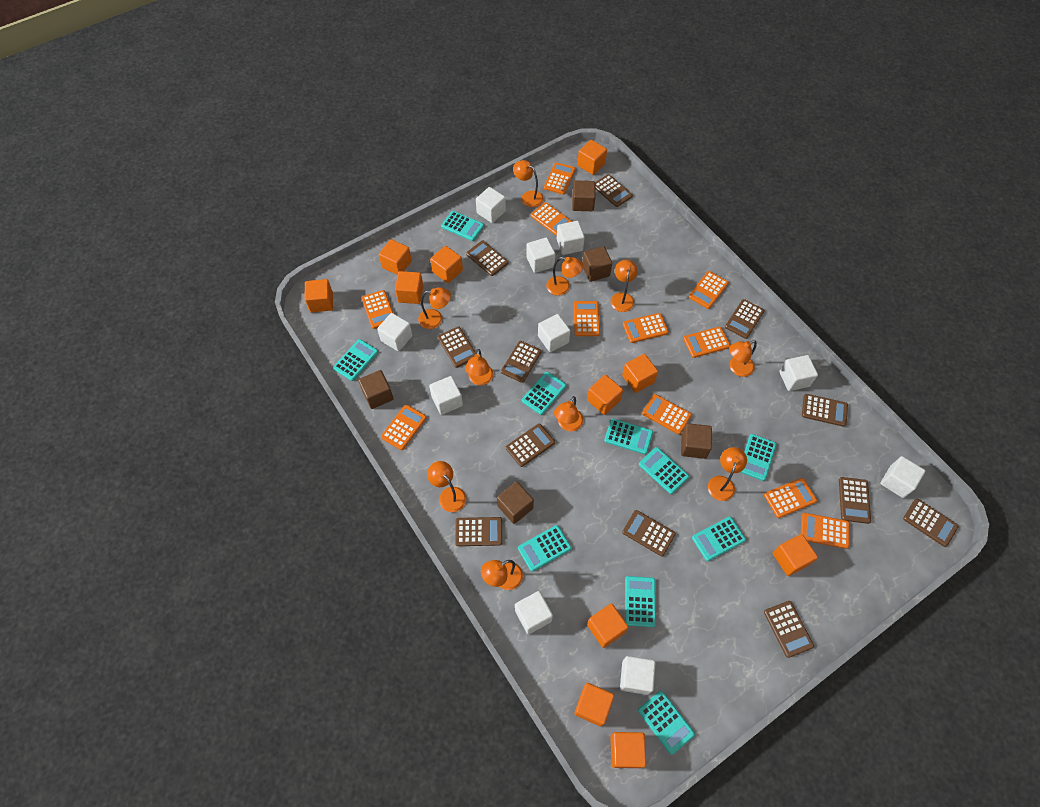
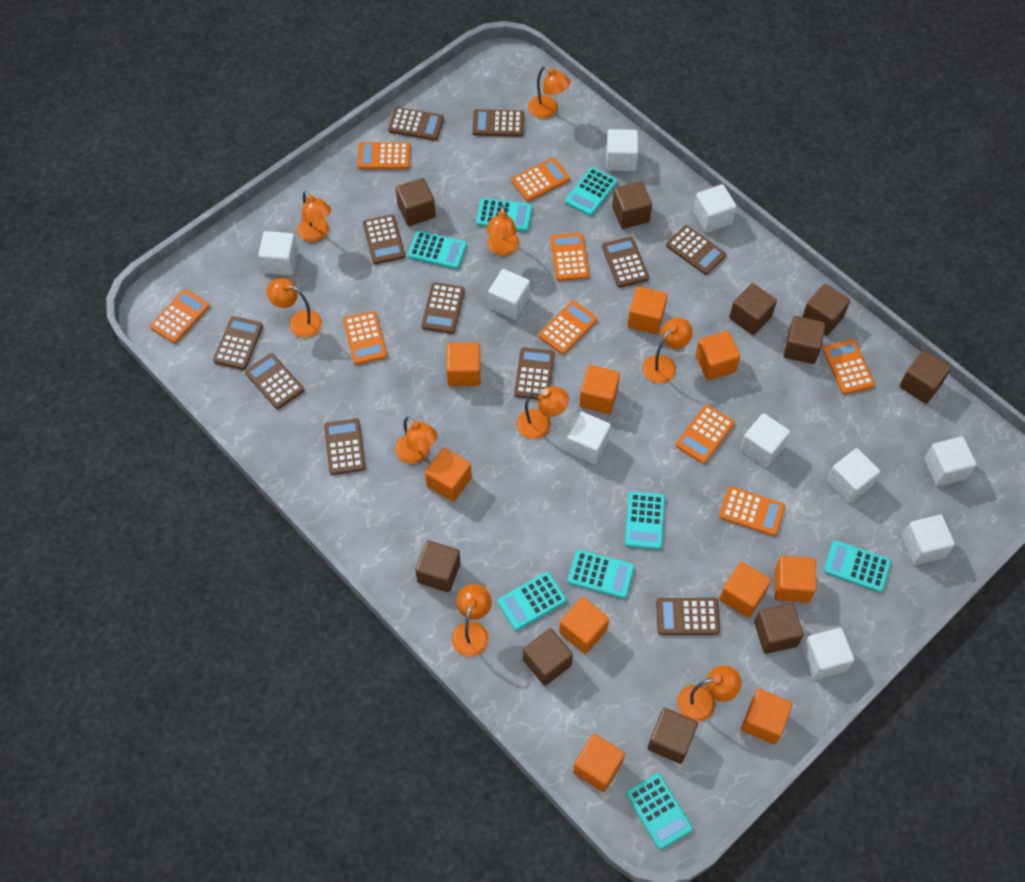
brown calculator: 12 -> 11
brown cube: 5 -> 10
orange calculator: 11 -> 9
orange cube: 11 -> 10
orange lamp: 10 -> 9
turquoise calculator: 10 -> 8

